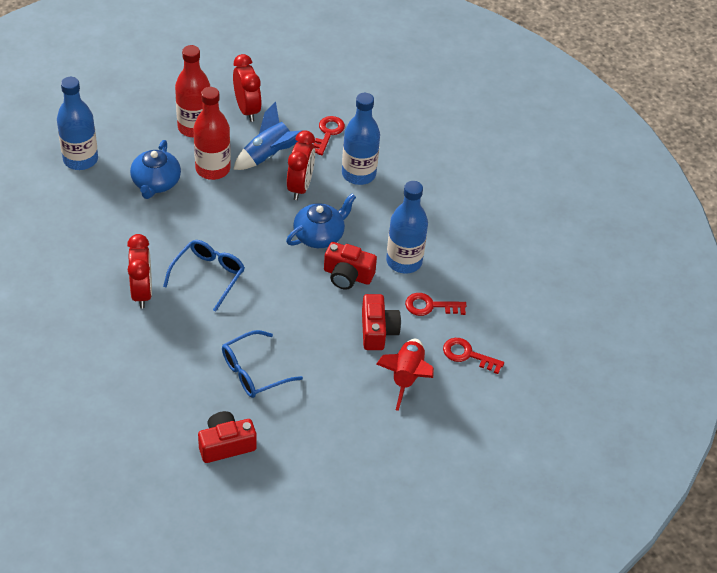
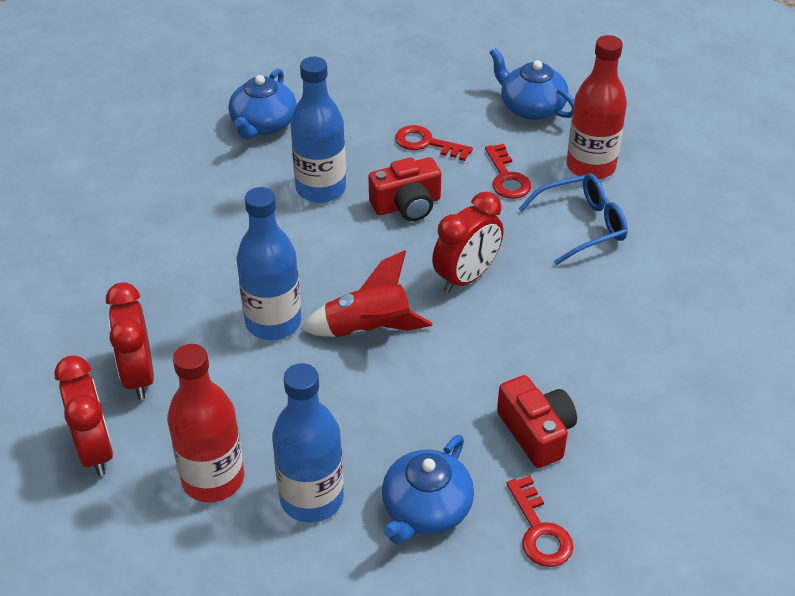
blue glasses: 2 -> 1
blue rocket: 1 -> 0
blue teapot: 2 -> 3
red camera: 3 -> 2

